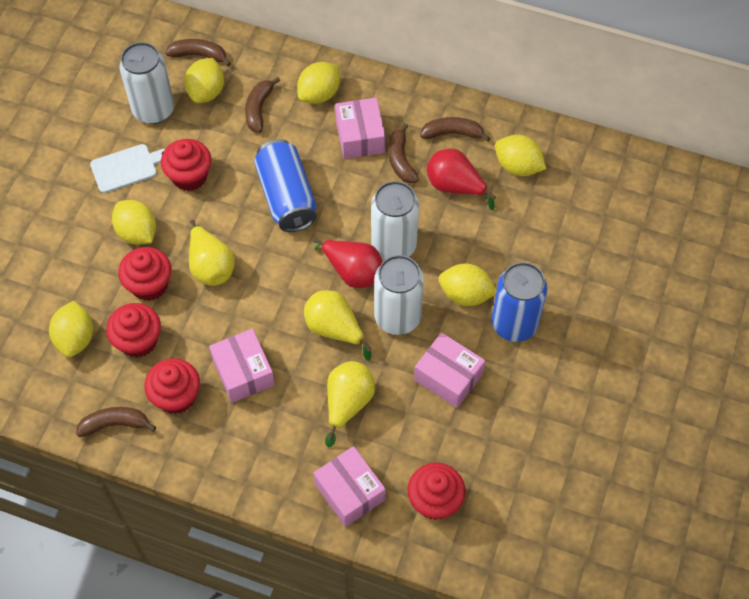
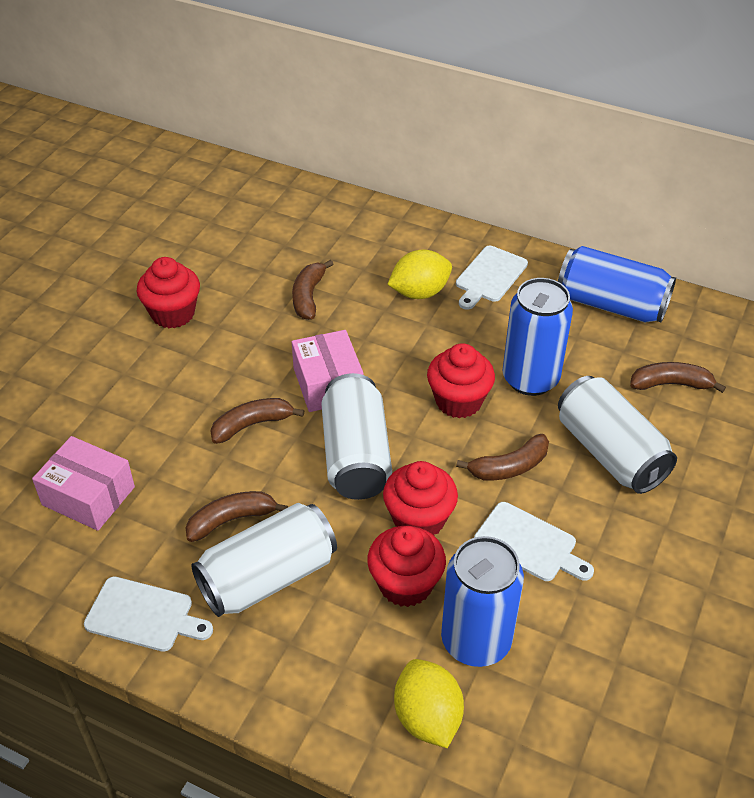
blue can: 2 -> 3
pink box: 4 -> 2
red cupcake: 5 -> 4
red pear: 2 -> 0
white cutting board: 1 -> 3
yellow lemon: 6 -> 2
yellow pear: 3 -> 0

